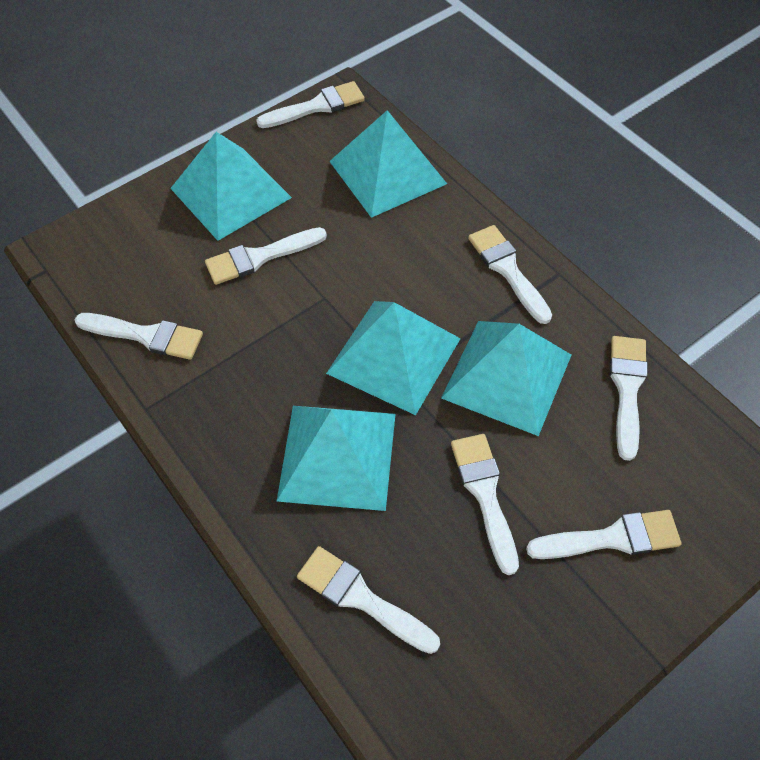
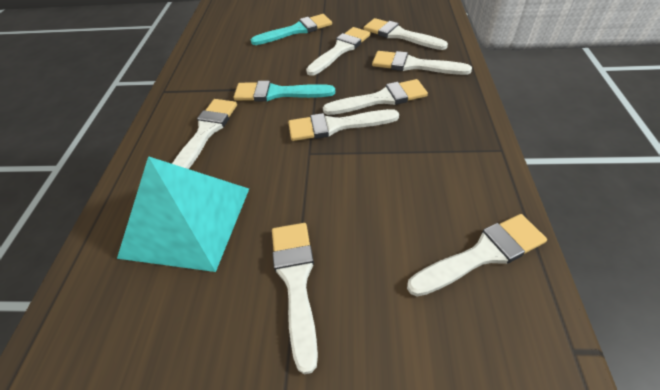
turquoise brush: 0 -> 2
turquoise pyramid: 5 -> 1

